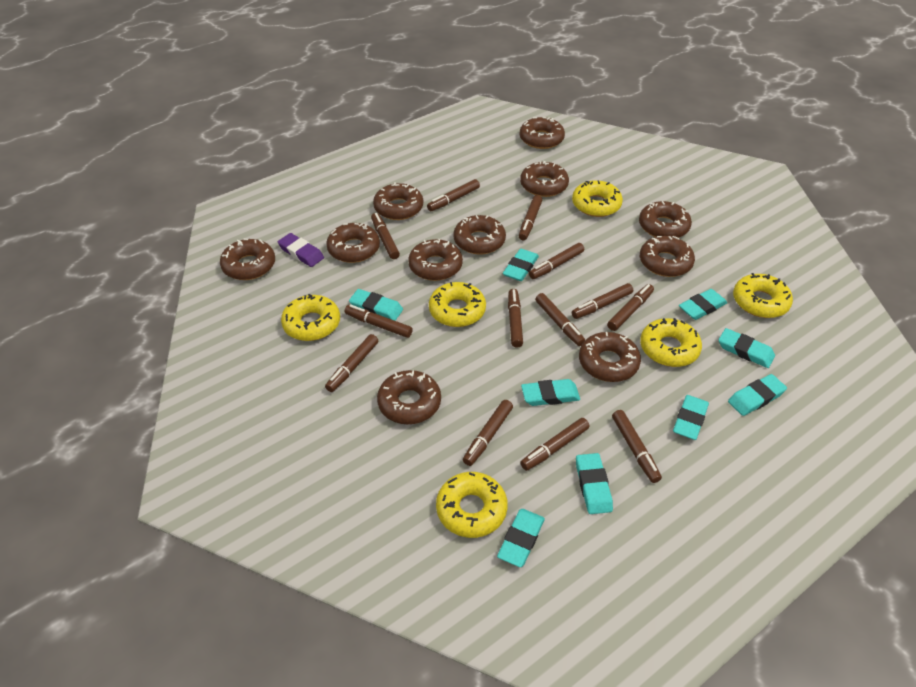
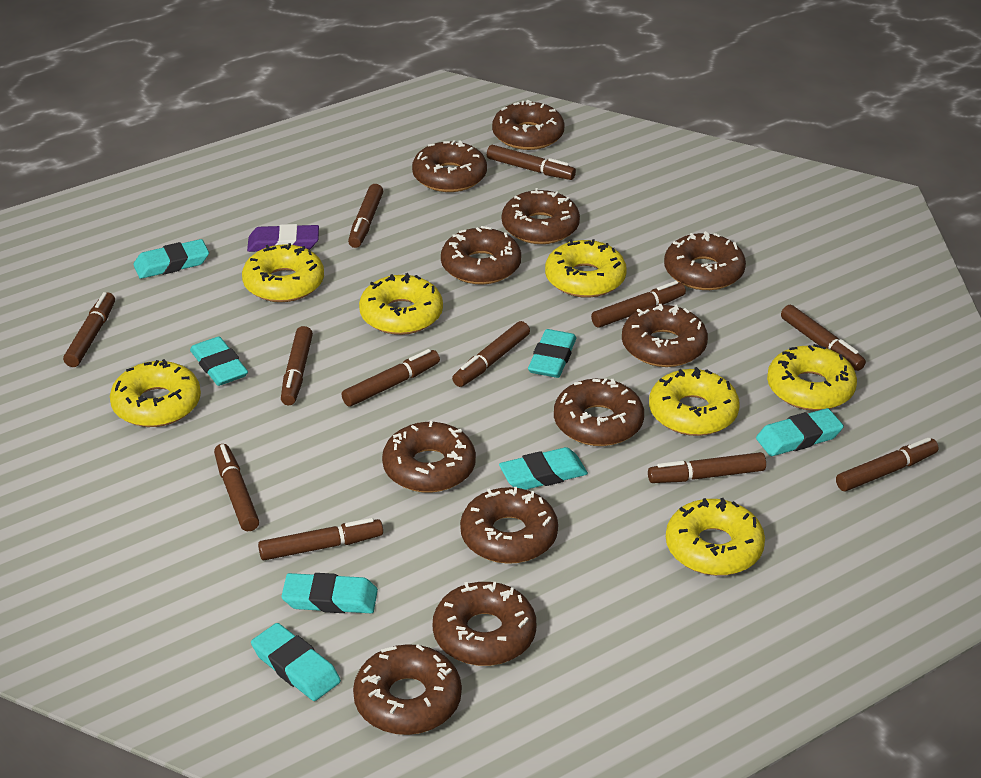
brown marker: 13 -> 12
turquoise eraser: 9 -> 7
yellow donut: 6 -> 7

